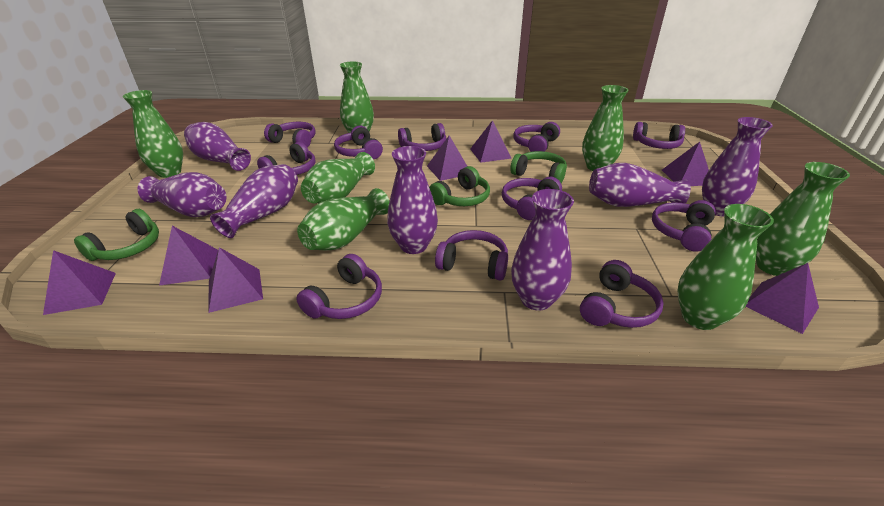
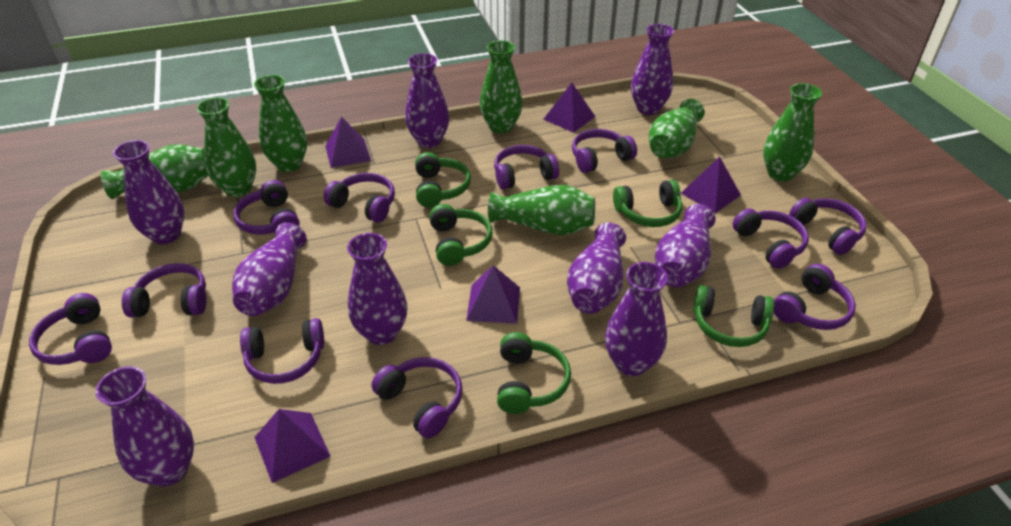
green headphones: 3 -> 5
purple pyramid: 7 -> 5
purple vase: 7 -> 9

